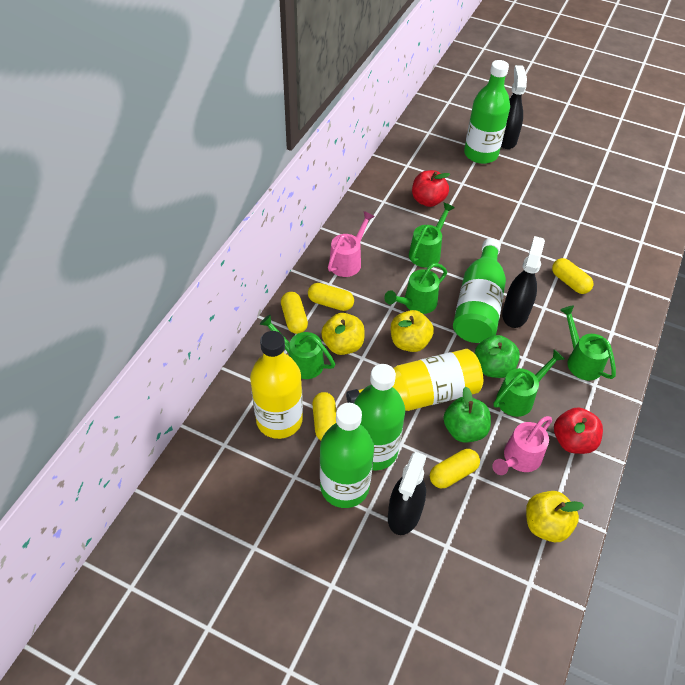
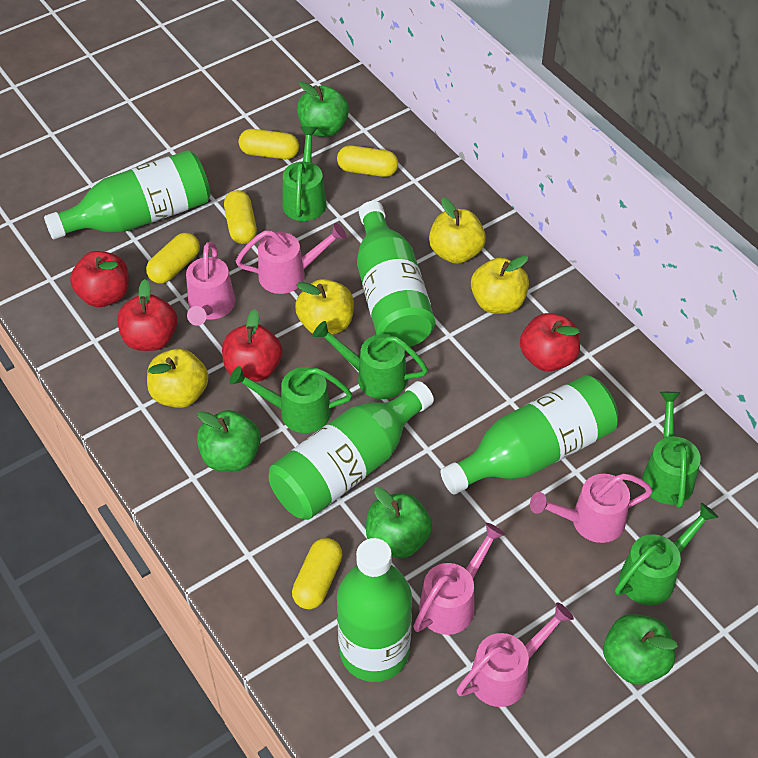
black spray bottle: 3 -> 0
green apple: 2 -> 4
green bottle: 4 -> 5
pink watering can: 2 -> 5
red apple: 2 -> 4
yellow apple: 3 -> 4
yellow bottle: 2 -> 0

